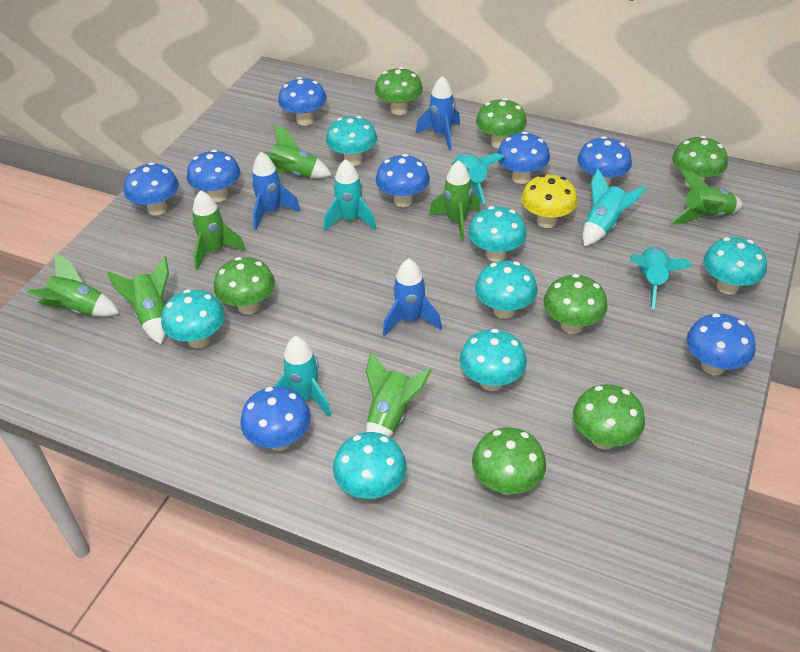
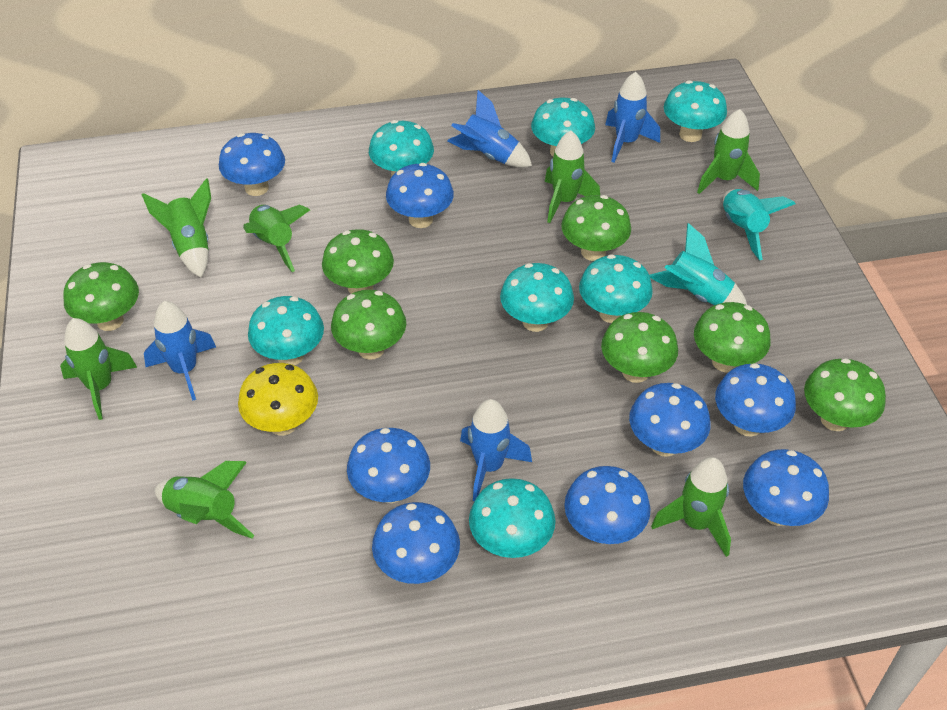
blue rocket: 3 -> 4
turquoise rocket: 5 -> 2

